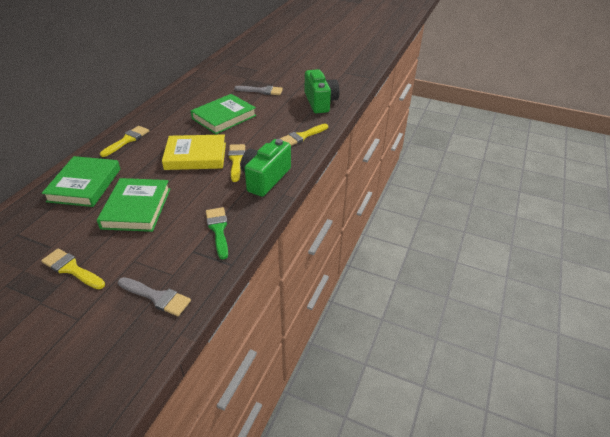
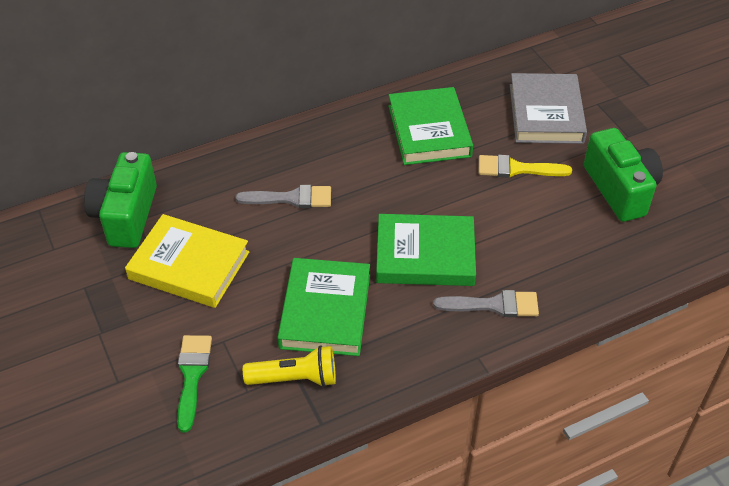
grey book: 0 -> 1
yellow brush: 4 -> 1
yellow flashlight: 0 -> 1

